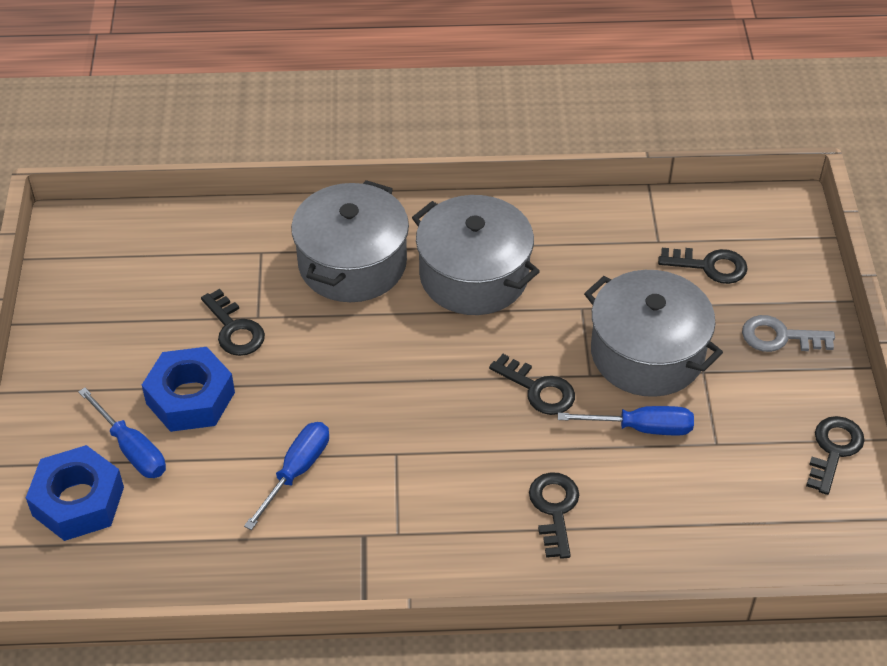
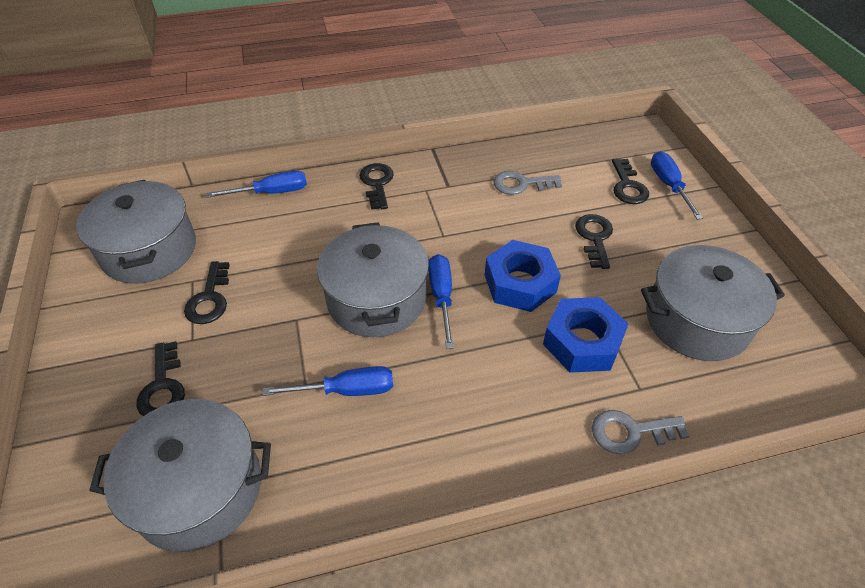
blue screwdriver: 3 -> 4
grey key: 1 -> 2
grey pot: 3 -> 4

